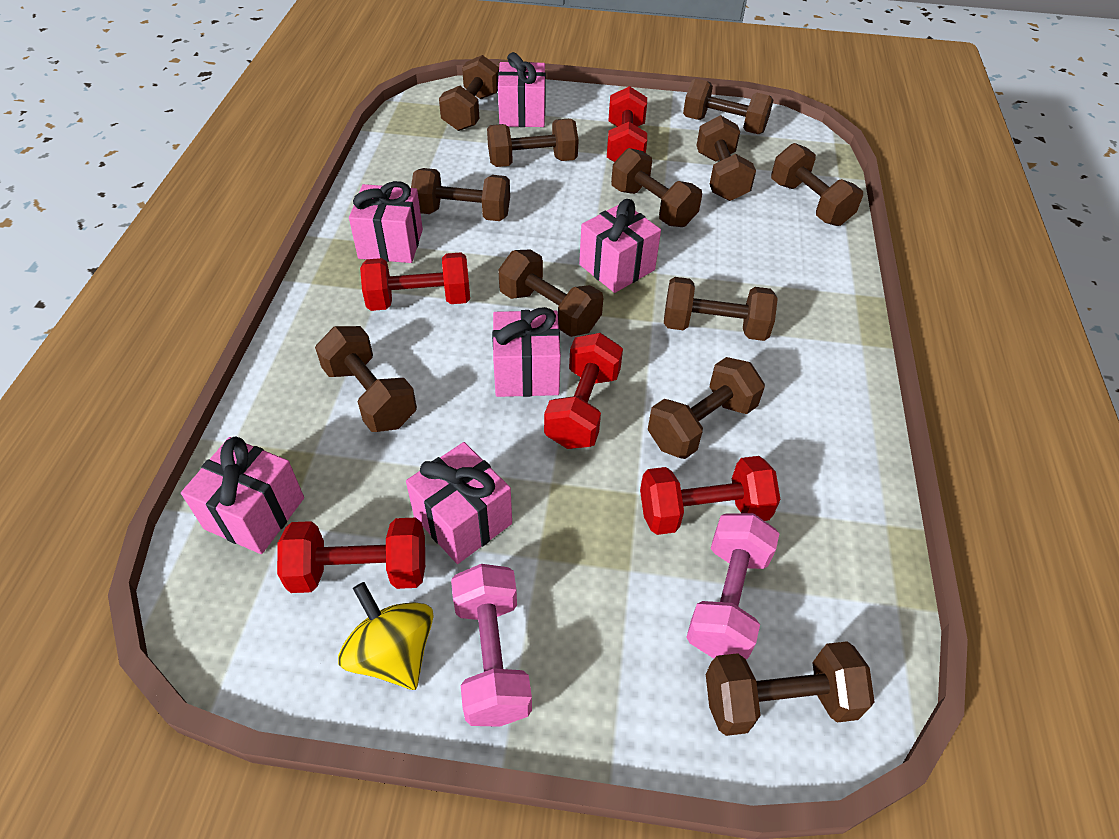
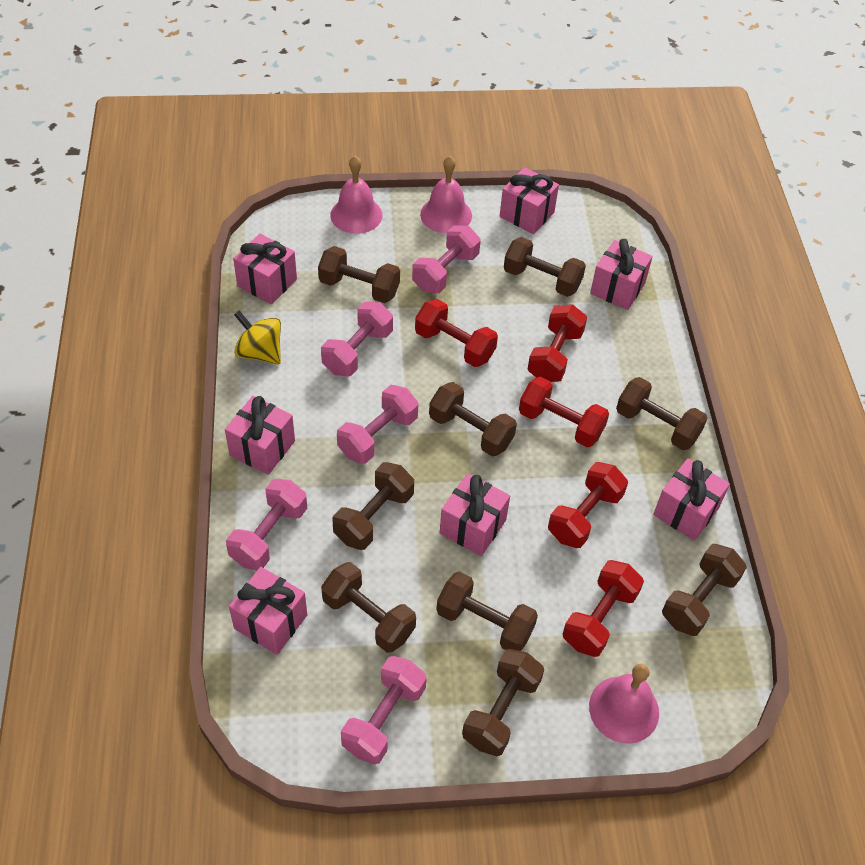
brown dumbbell: 12 -> 9
pink bell: 0 -> 3
pink dumbbell: 2 -> 5
pink gift: 6 -> 7

